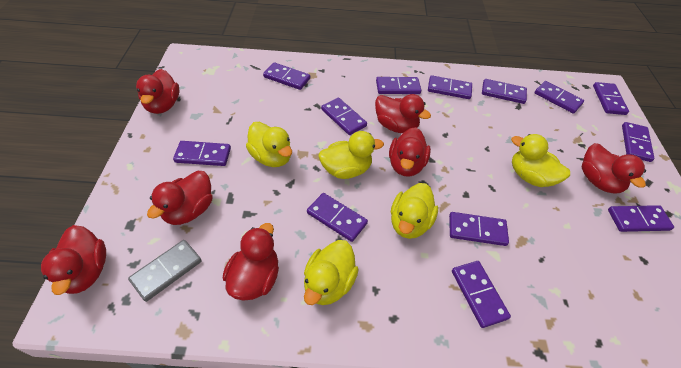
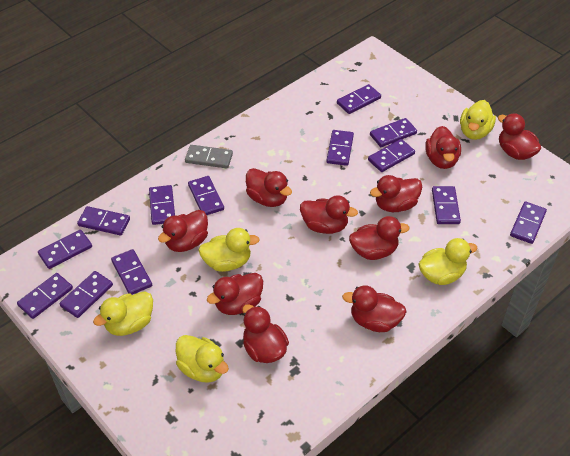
red duck: 7 -> 10

